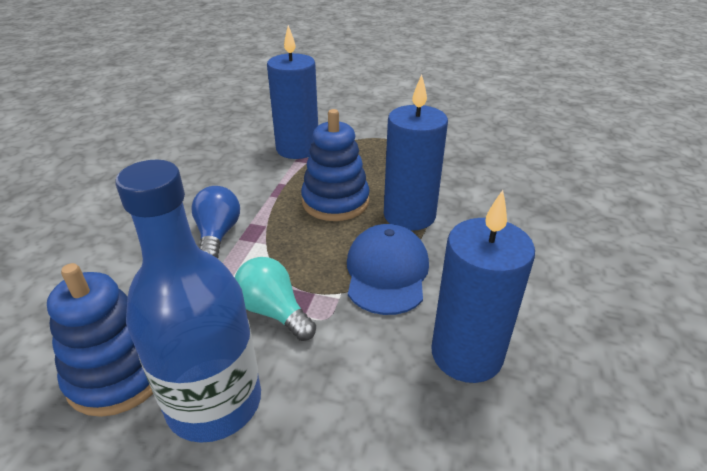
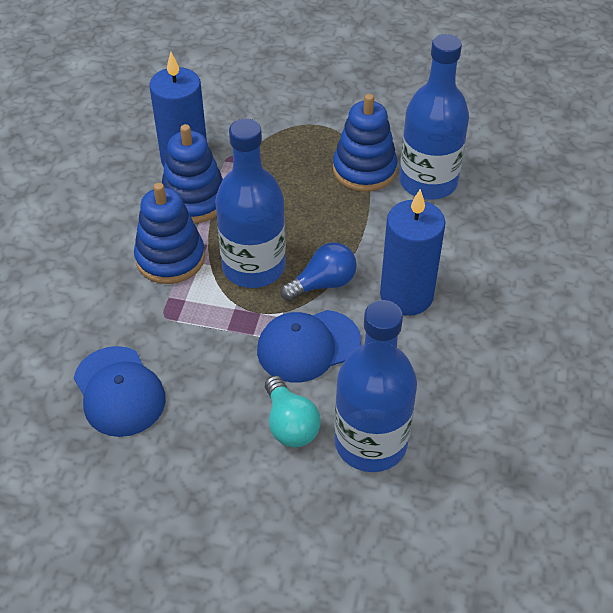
blue bottle: 1 -> 3
blue candle: 3 -> 2
blue cap: 1 -> 2
blue stacking toy: 2 -> 3

